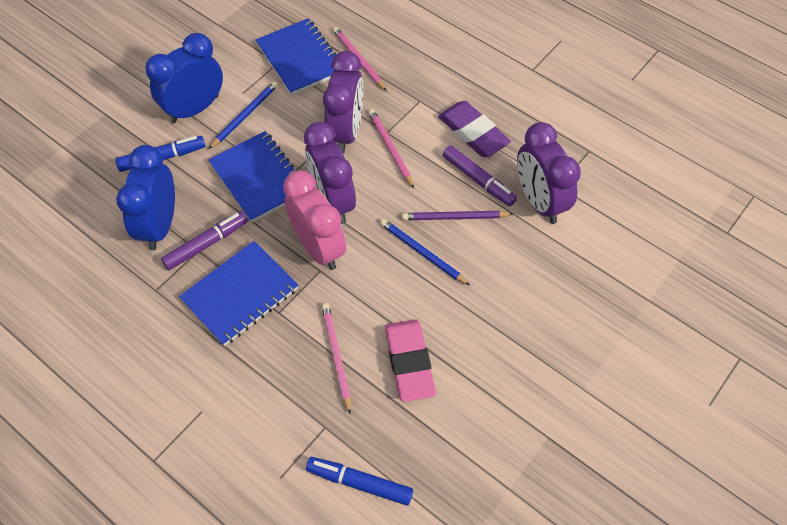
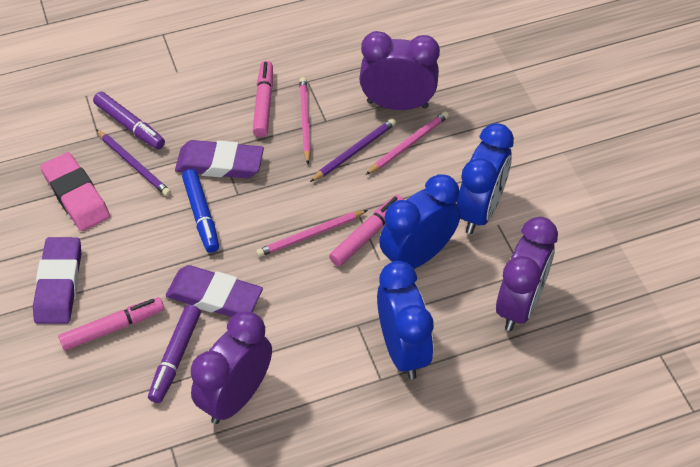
blue clock: 2 -> 3
blue marker: 2 -> 1
blue notebook: 3 -> 0
blue pencil: 2 -> 0
pink clock: 1 -> 0
pink marker: 0 -> 3
purple eraser: 1 -> 3
purple pencil: 1 -> 2

